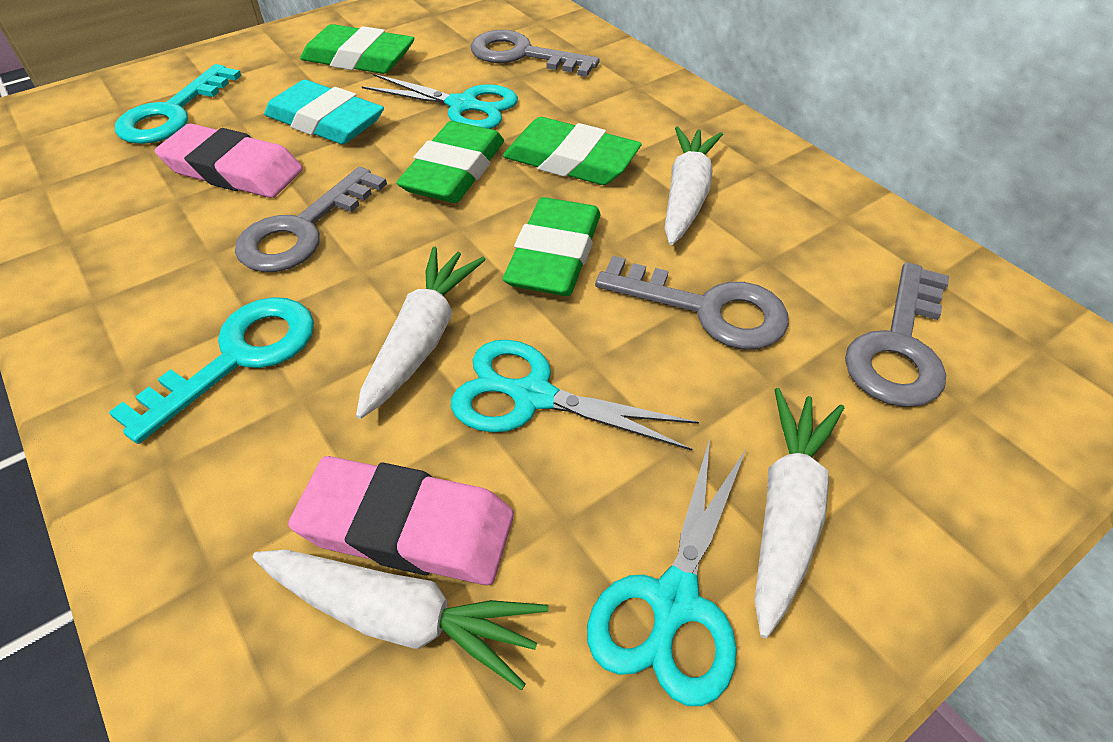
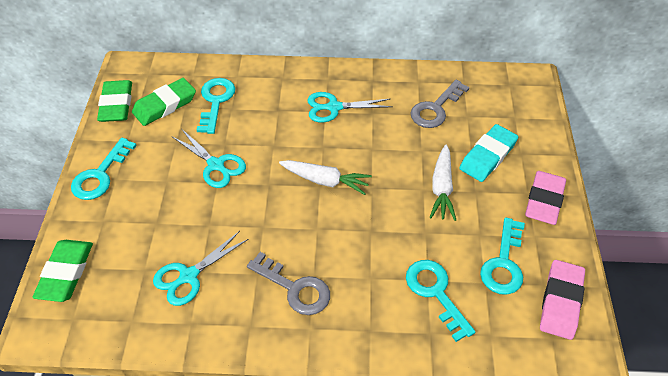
green eraser: 4 -> 3
grey key: 4 -> 2
turquoise key: 2 -> 4
white carrot: 4 -> 2

